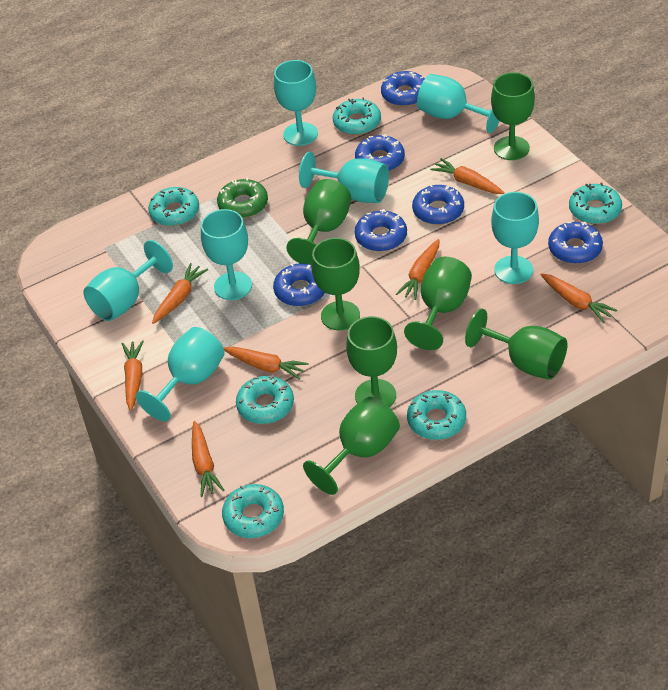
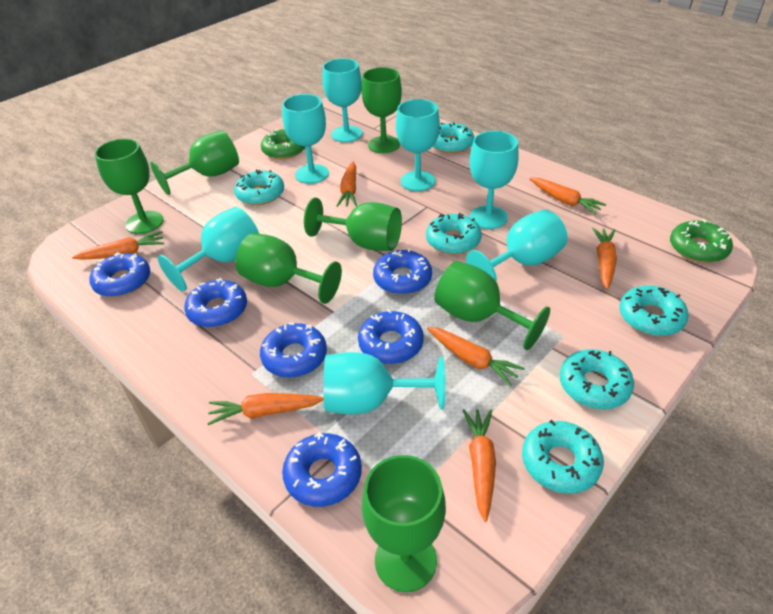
green donut: 1 -> 2

